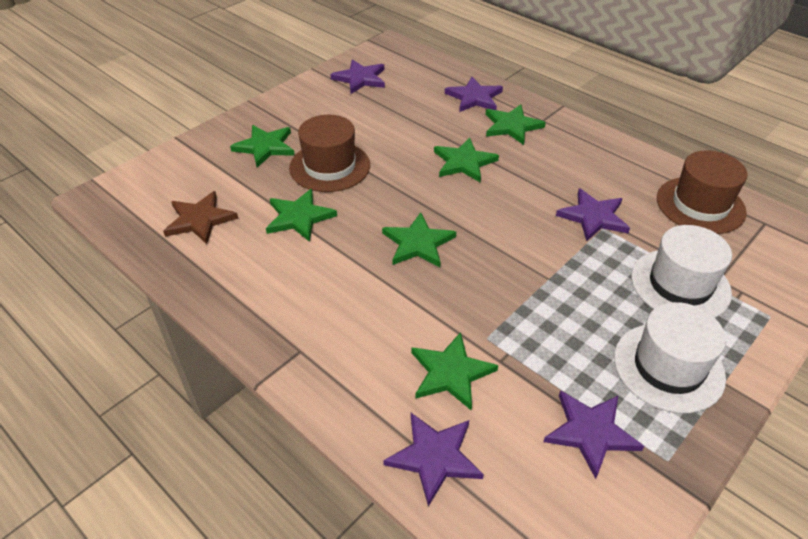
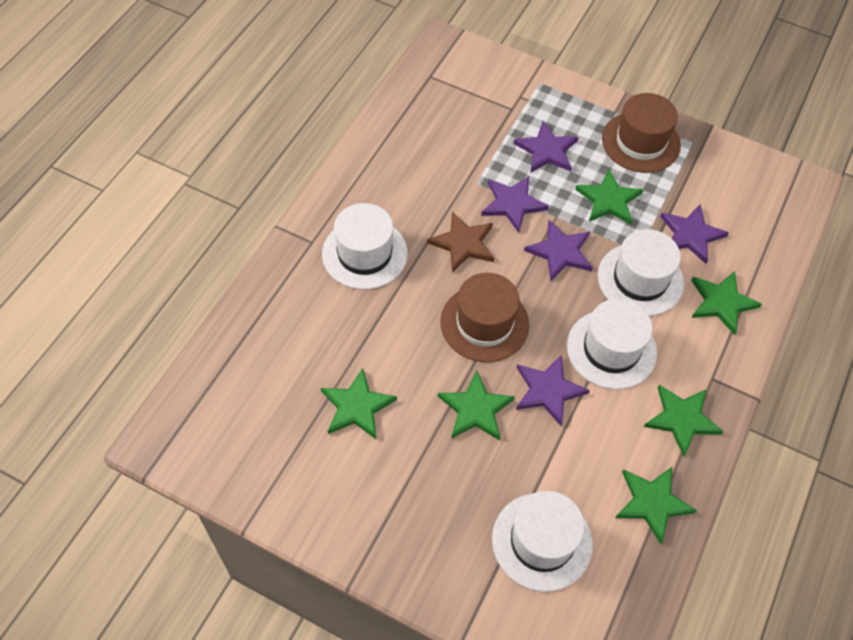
white hat: 2 -> 4

